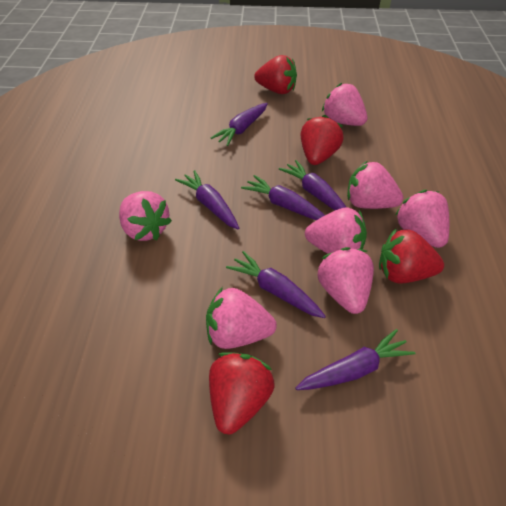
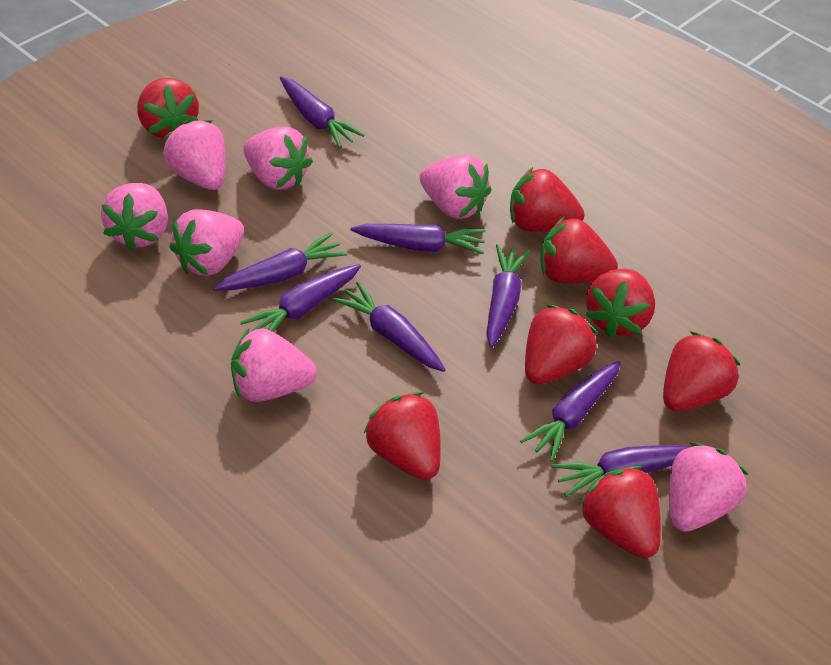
purple carrot: 6 -> 8
red strawberry: 4 -> 8

